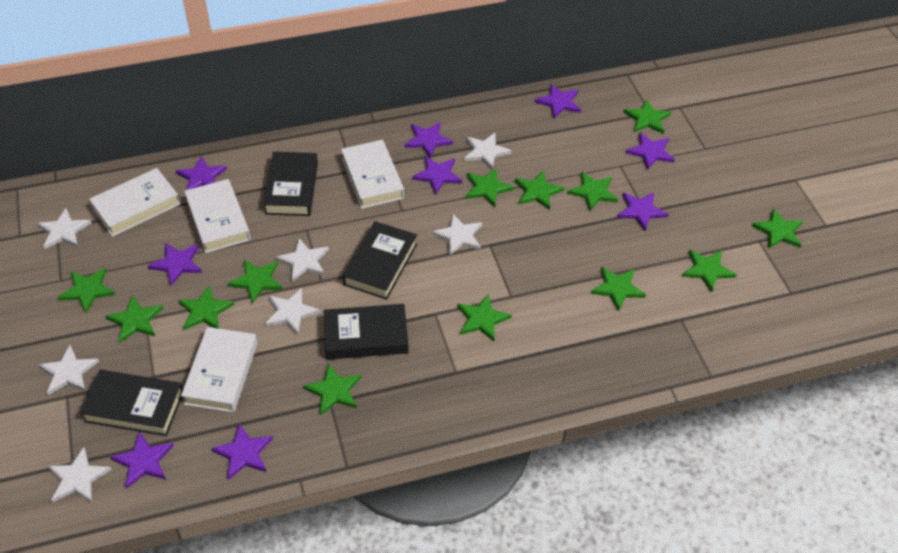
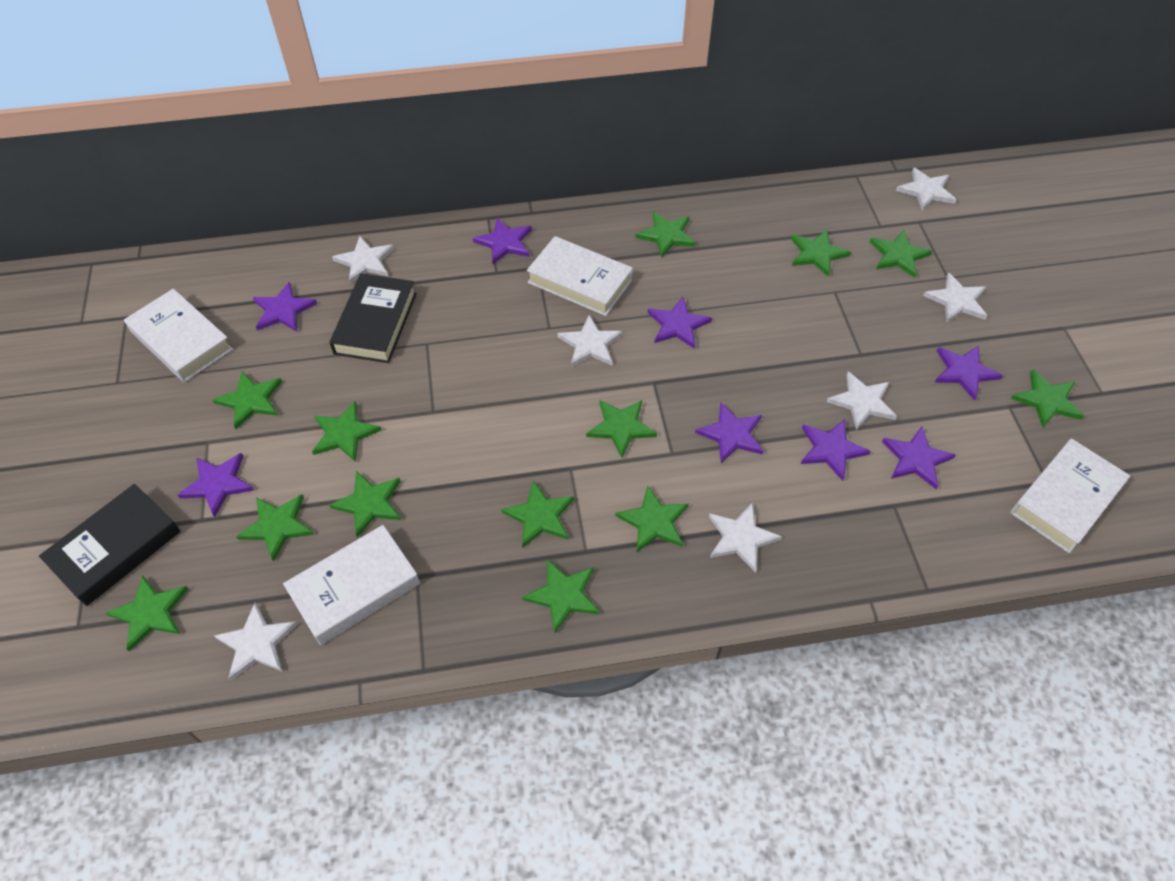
black book: 4 -> 2
purple star: 9 -> 8

